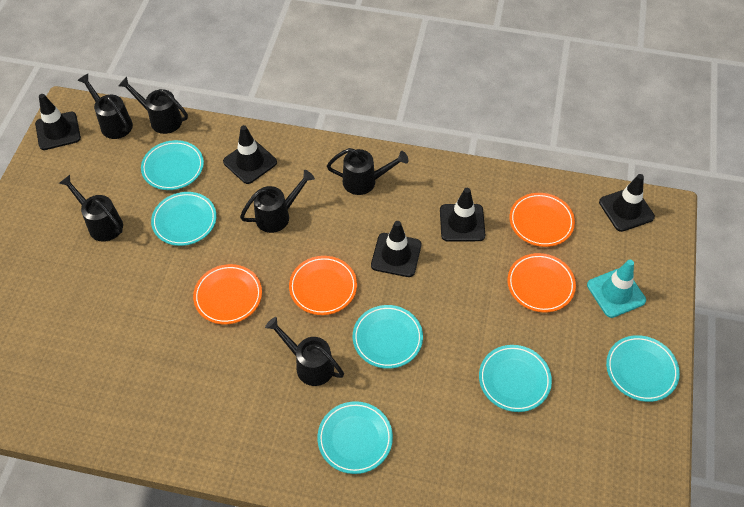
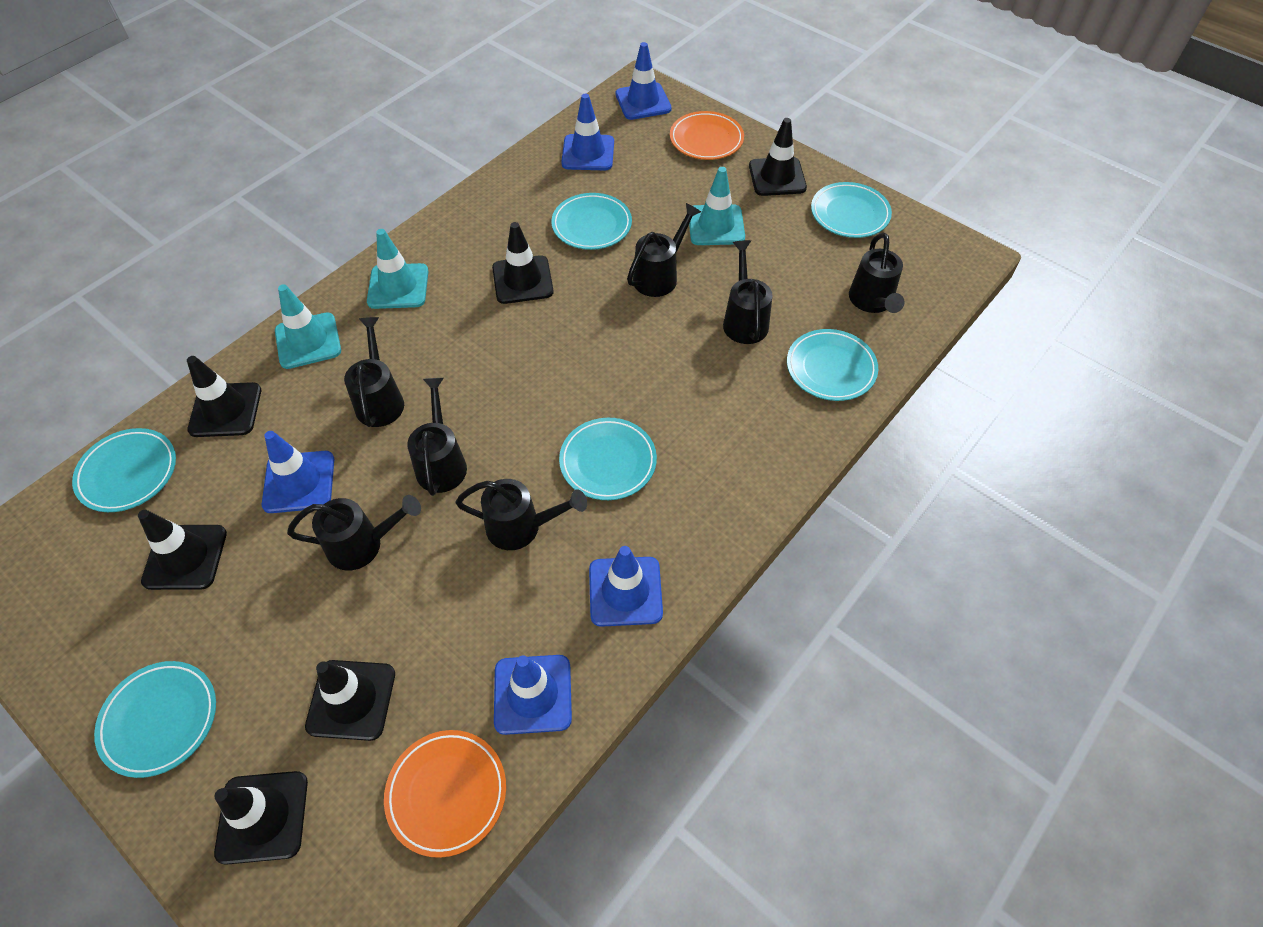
black traffic cone: 5 -> 6
black watering can: 6 -> 7
blue traffic cone: 0 -> 5
orange plate: 4 -> 2
turquoise traffic cone: 1 -> 3

